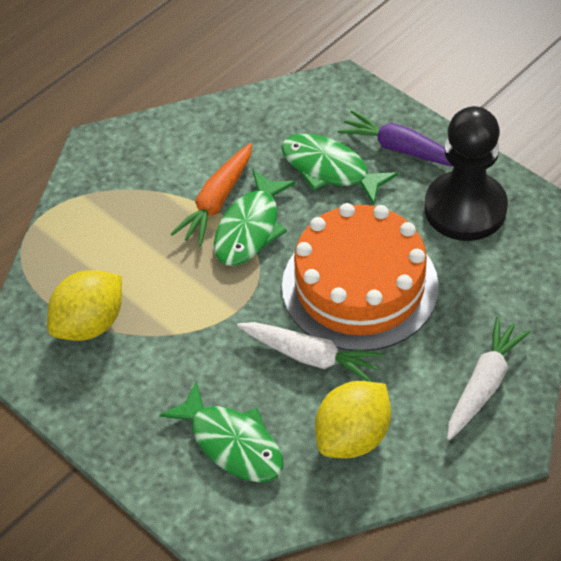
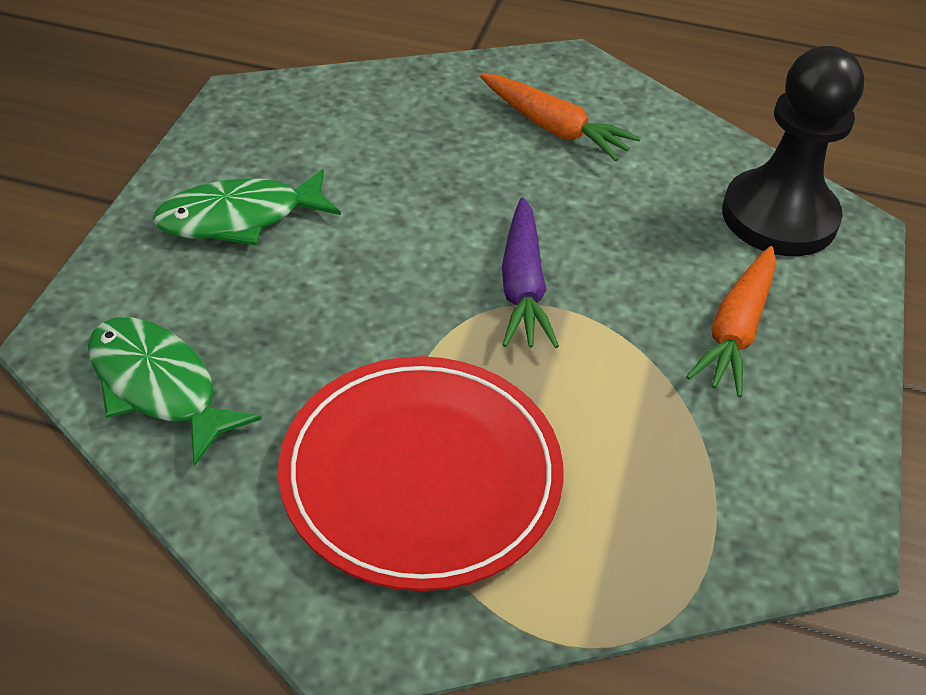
green fish: 3 -> 2
orange cake: 1 -> 0
orange carrot: 1 -> 2
red plate: 0 -> 1
white carrot: 2 -> 0
yellow lemon: 2 -> 0

